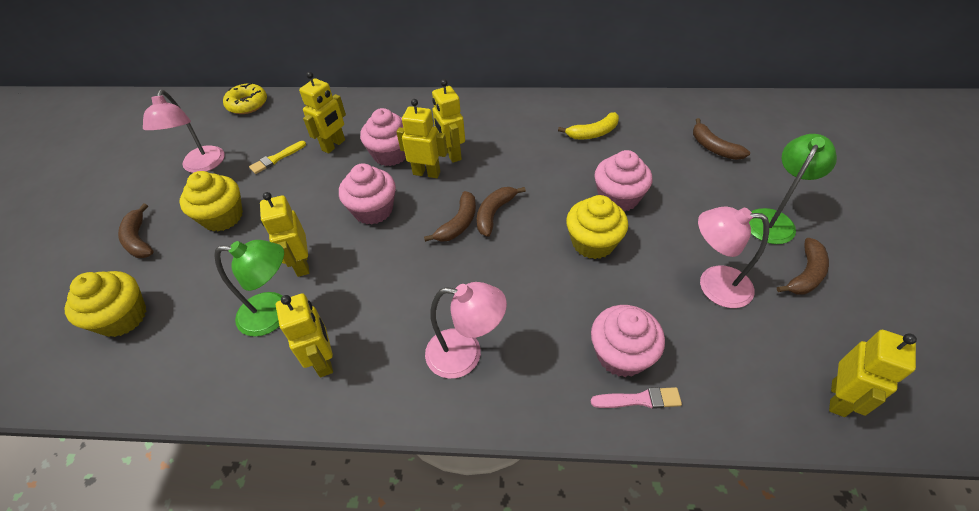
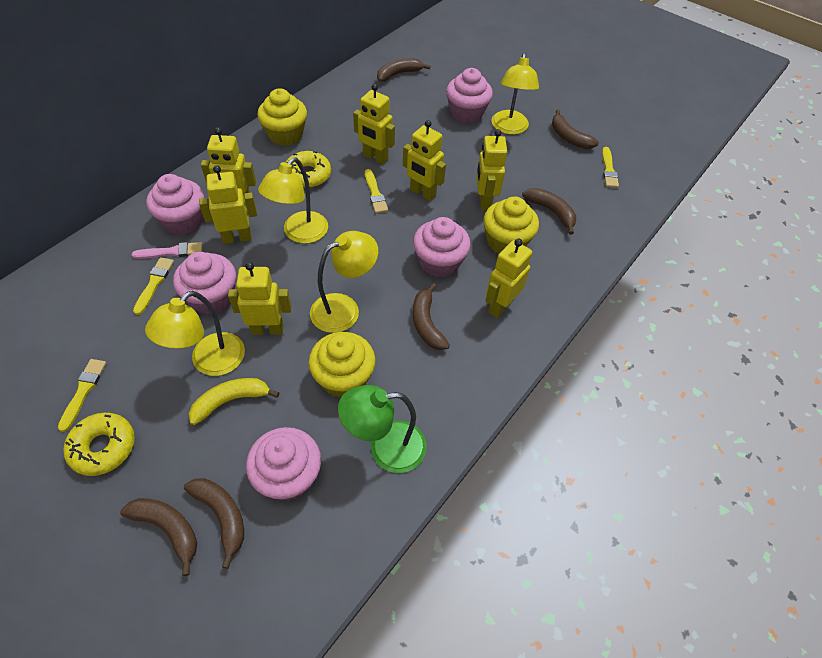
brown banana: 5 -> 6
green lamp: 2 -> 1
pink cupcake: 4 -> 5
pink lamp: 3 -> 0
yellow brush: 1 -> 4
yellow donut: 1 -> 2
yellow lamp: 0 -> 4
yellow robot: 6 -> 7

